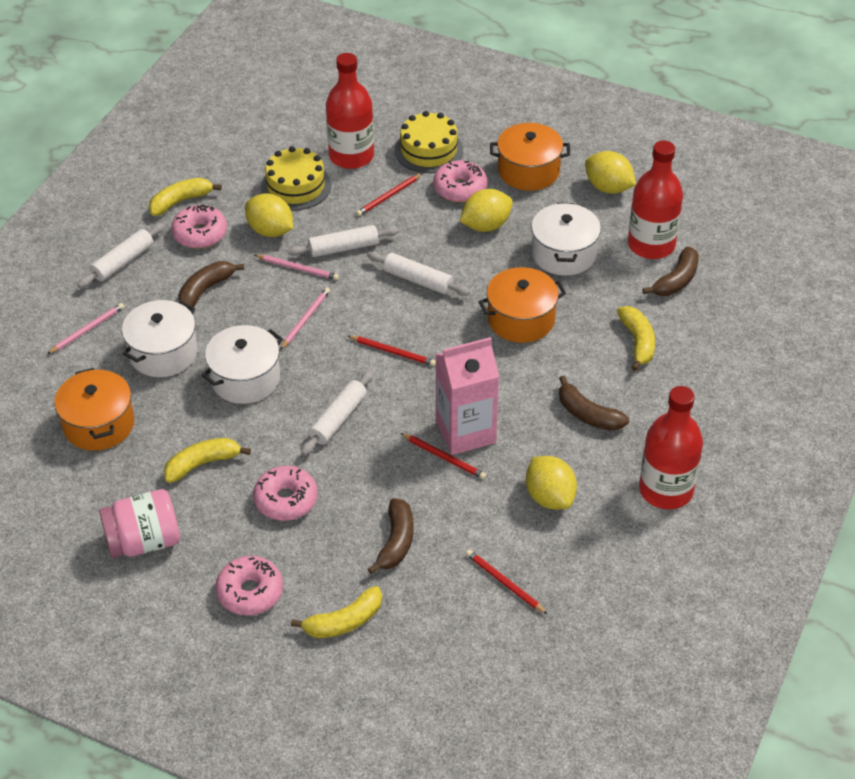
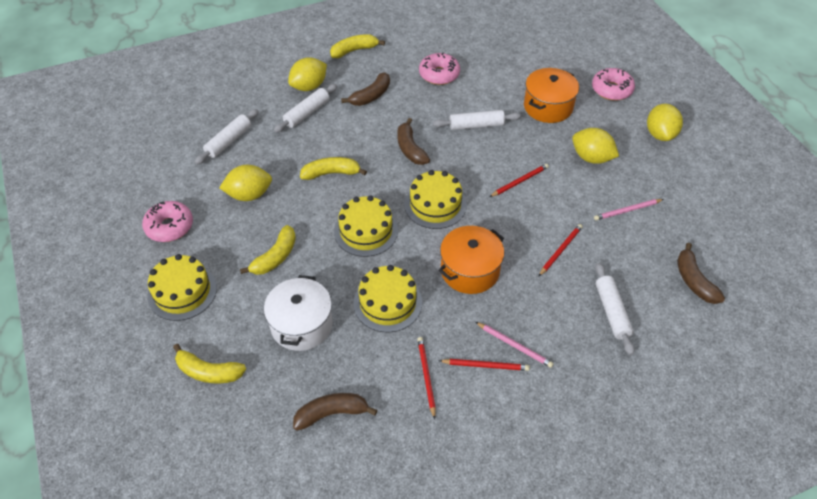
orange pot: 3 -> 2
pink carton: 1 -> 0
pink donut: 4 -> 3
pink jar: 1 -> 0
pink pencil: 3 -> 2
red bottle: 3 -> 0
white pot: 3 -> 1
yellow cake: 2 -> 4

